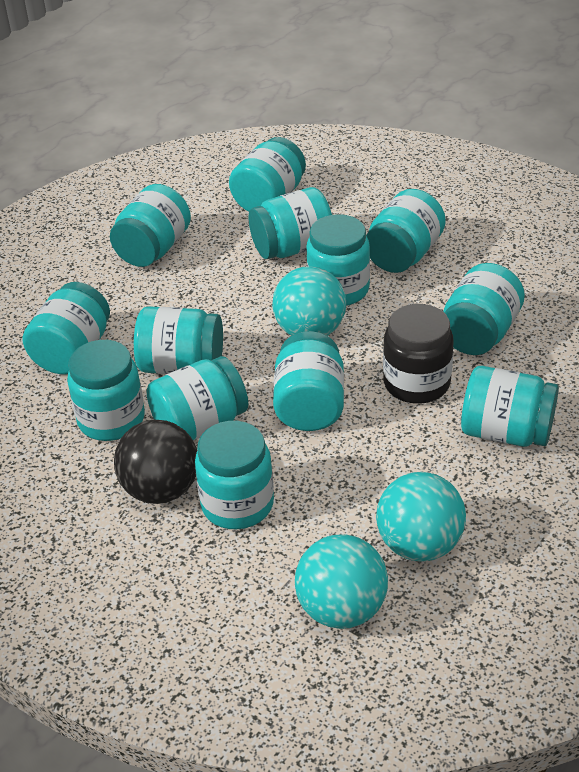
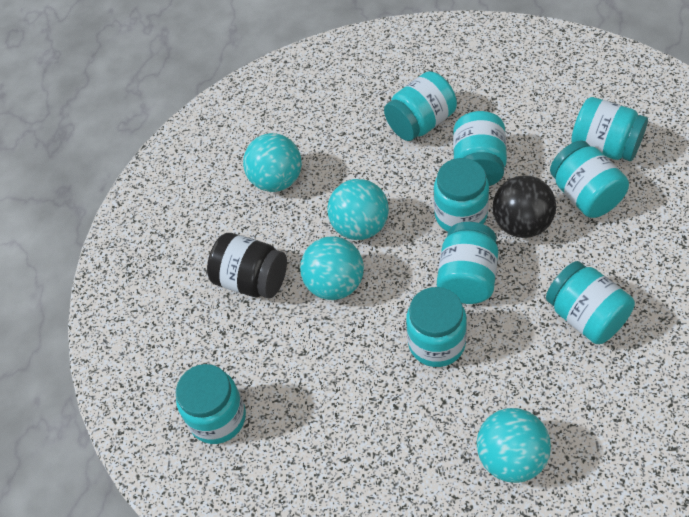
turquoise ball: 3 -> 4
turquoise jar: 13 -> 9

